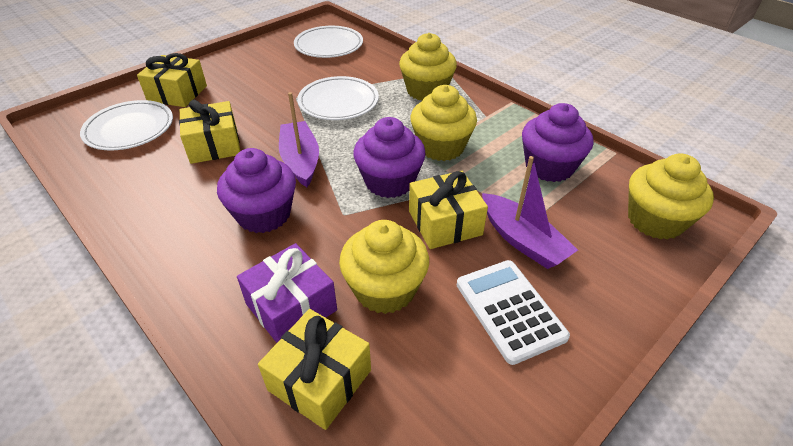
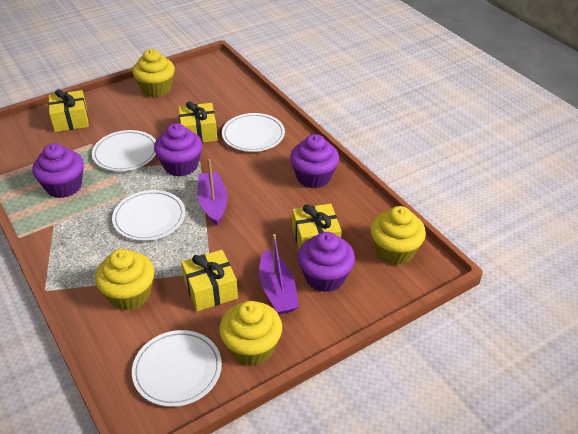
purple cupcake: 3 -> 4
purple gift: 1 -> 0
white calculator: 1 -> 0
white plate: 3 -> 4

